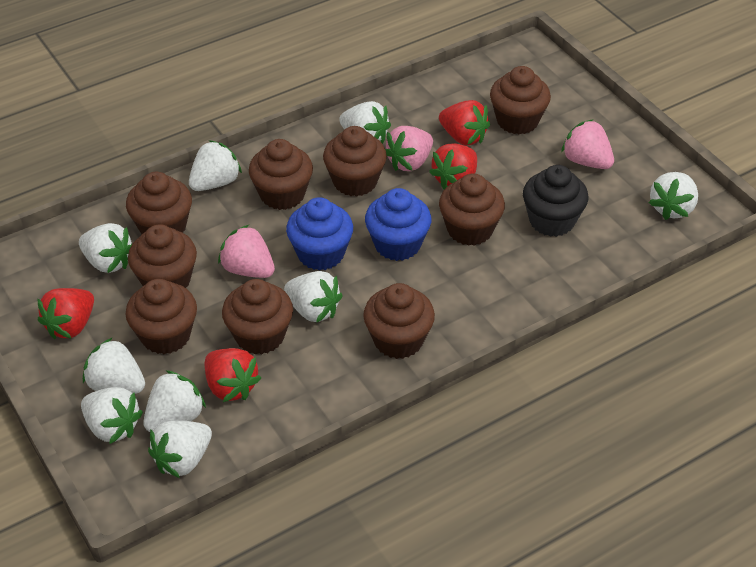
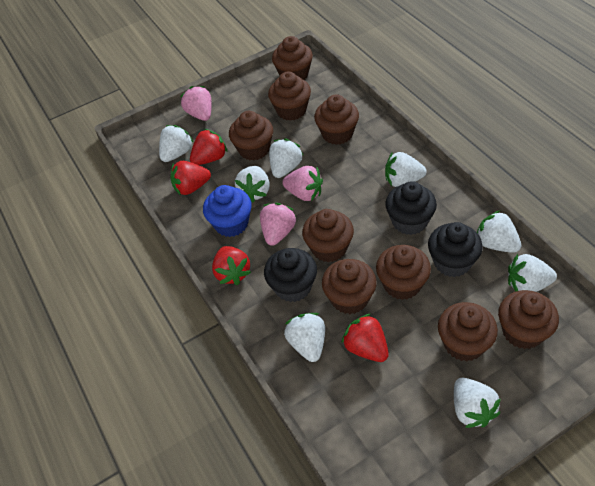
black cupcake: 1 -> 3
blue cupcake: 2 -> 1
white strawberry: 9 -> 8

